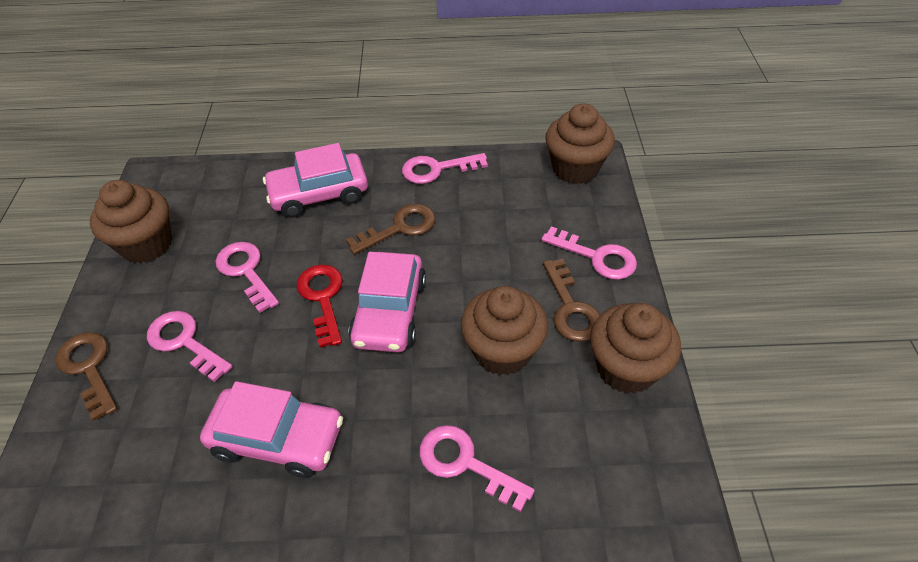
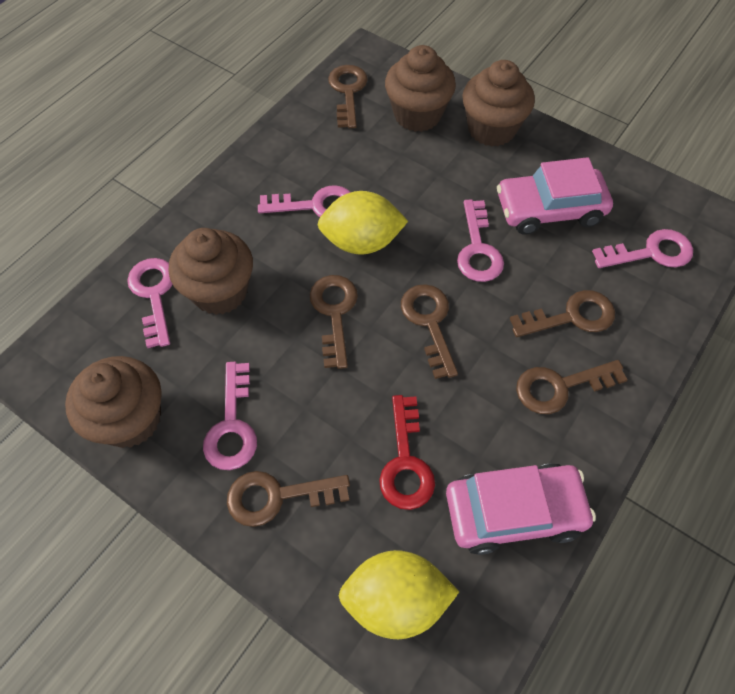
brown key: 3 -> 6
pink car: 3 -> 2
yellow lemon: 0 -> 2

